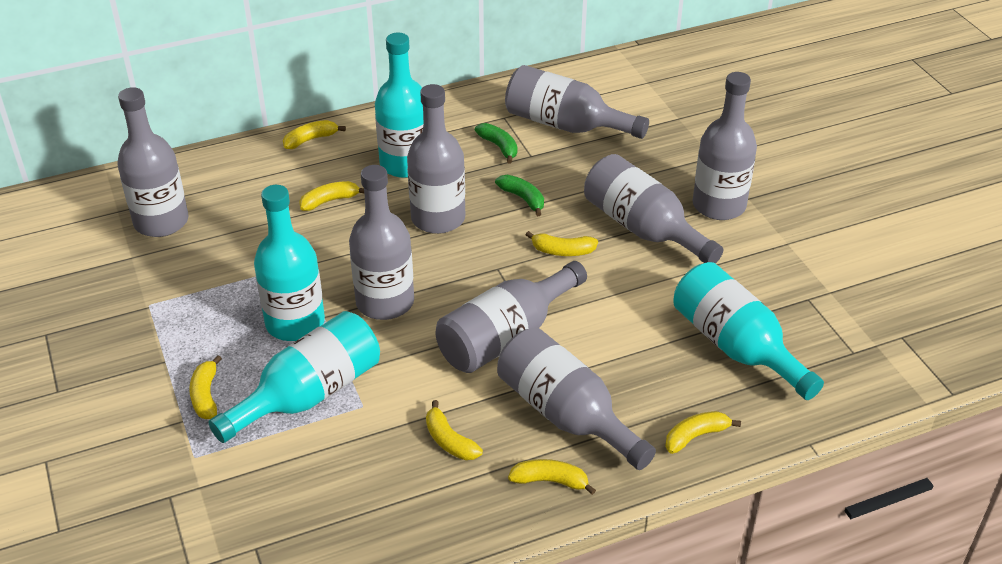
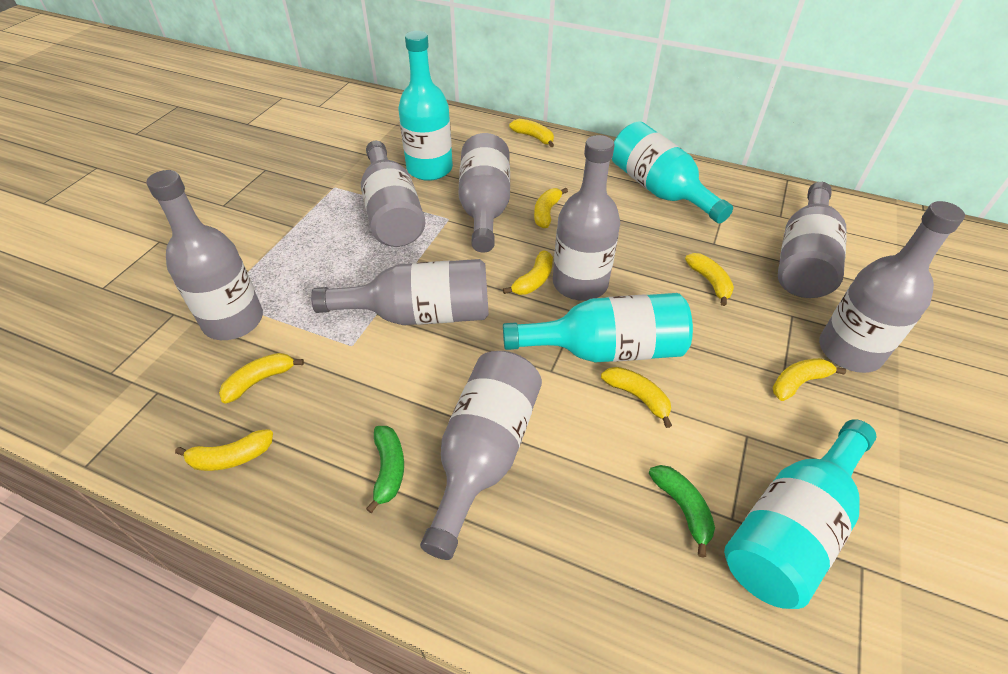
yellow banana: 7 -> 8

